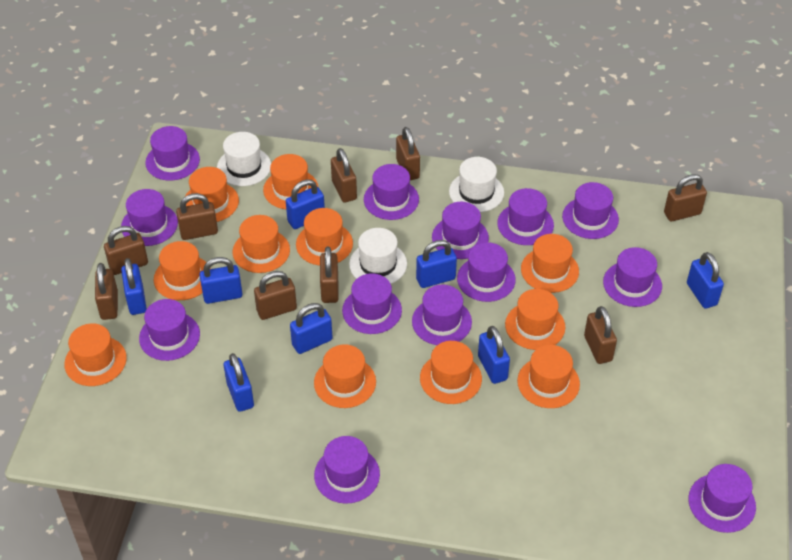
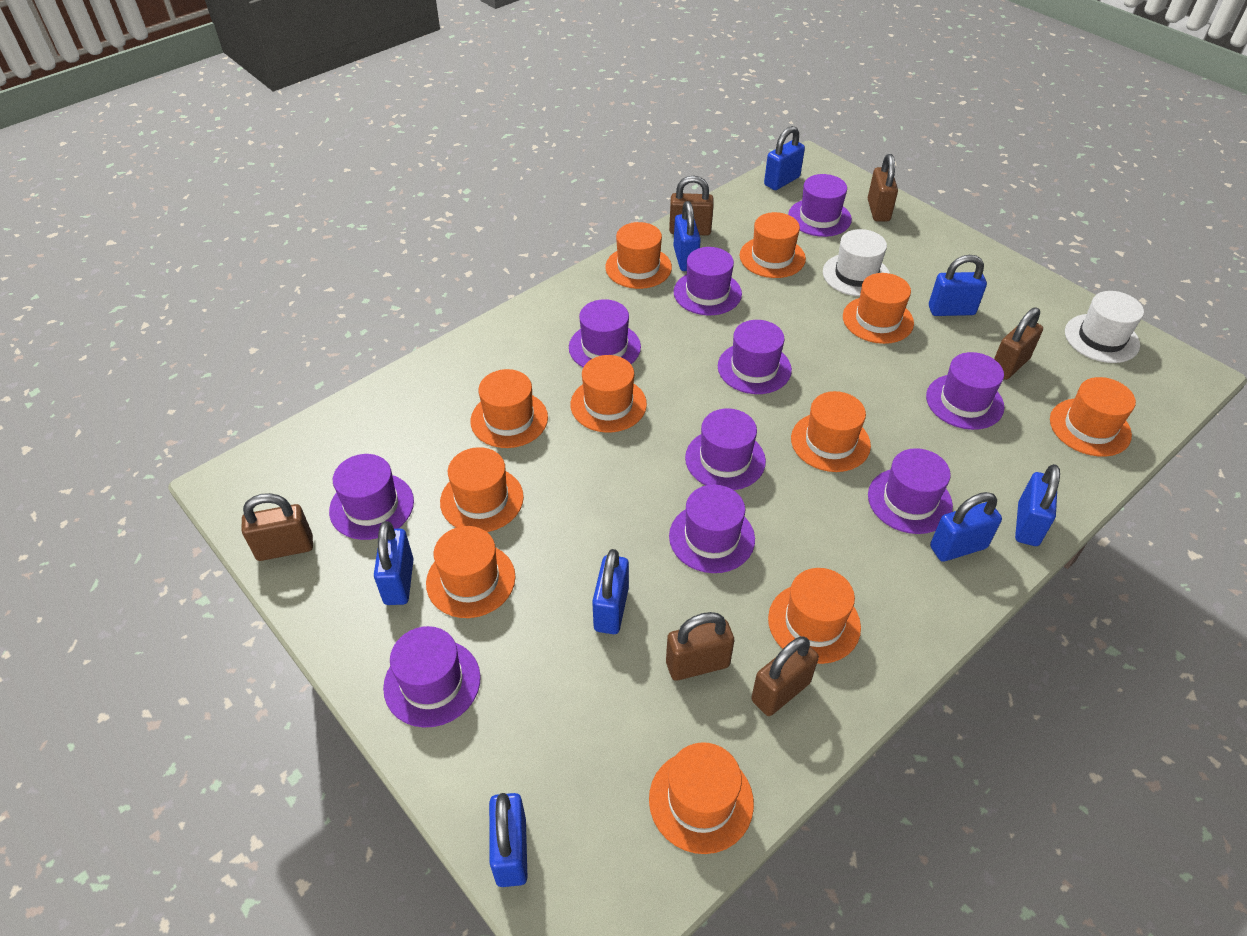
brown padlock: 9 -> 6
purple hat: 13 -> 10
white hat: 3 -> 2

